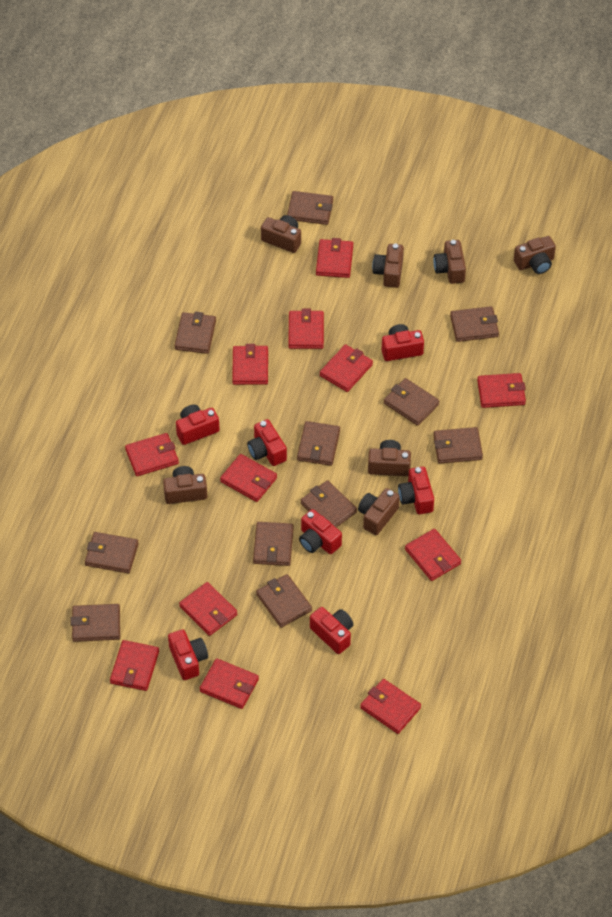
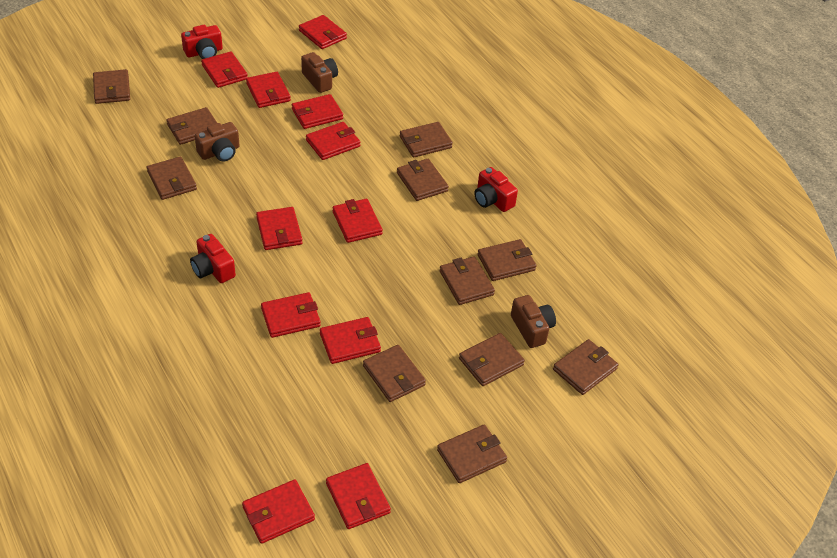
brown camera: 7 -> 3
red camera: 7 -> 3
red wallet: 12 -> 11

